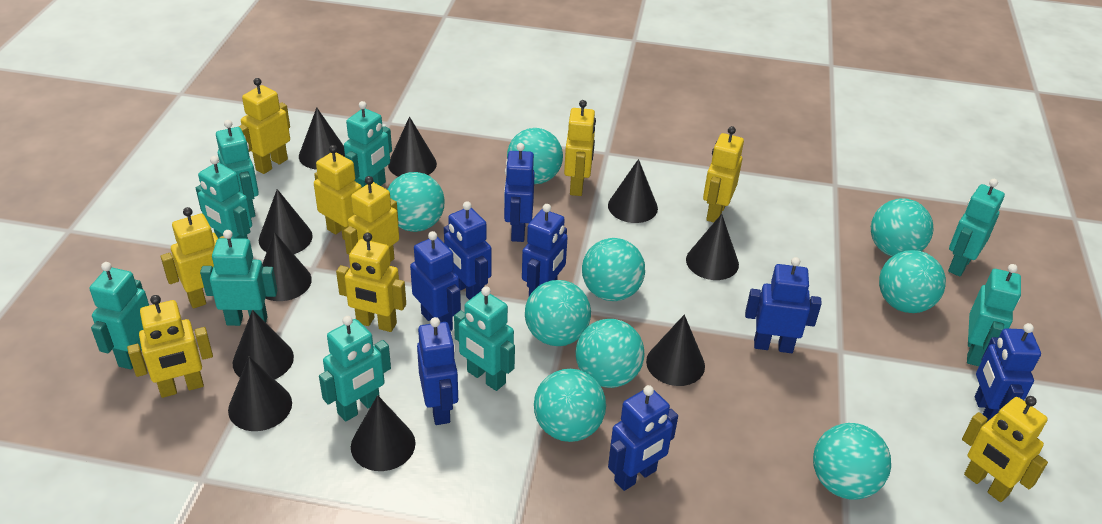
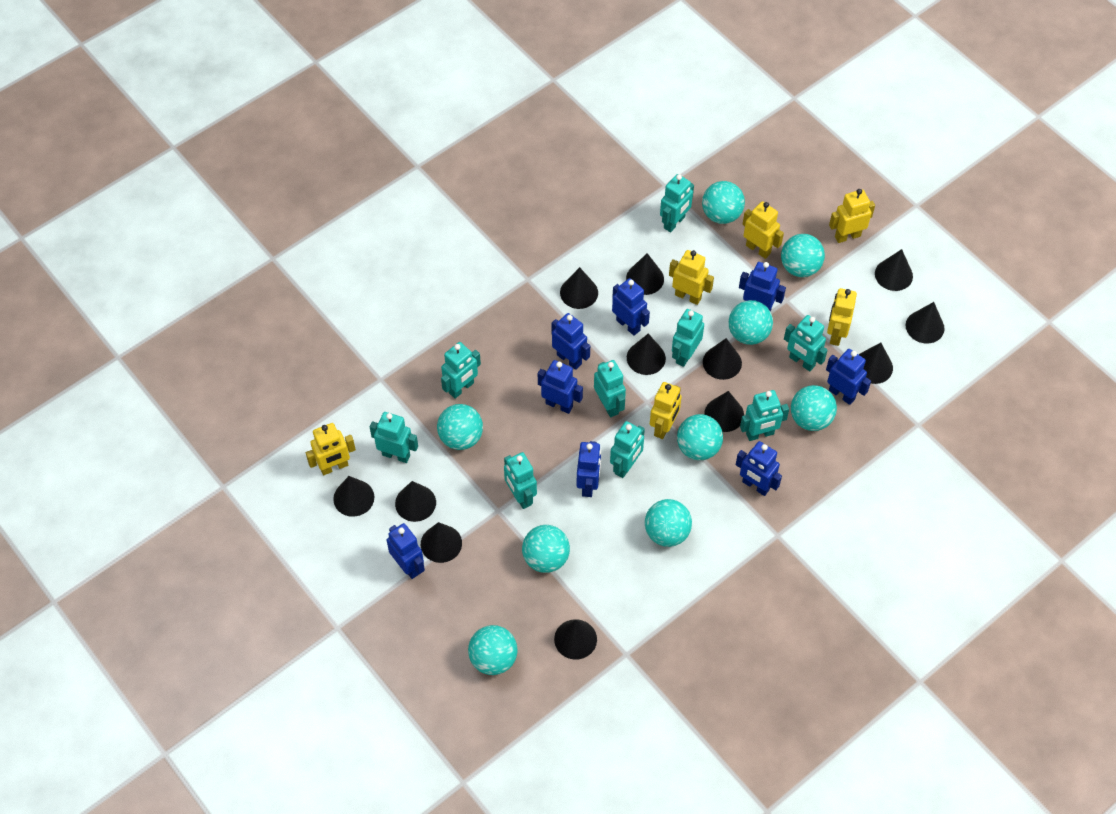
black cone: 10 -> 12
yellow robot: 9 -> 6

